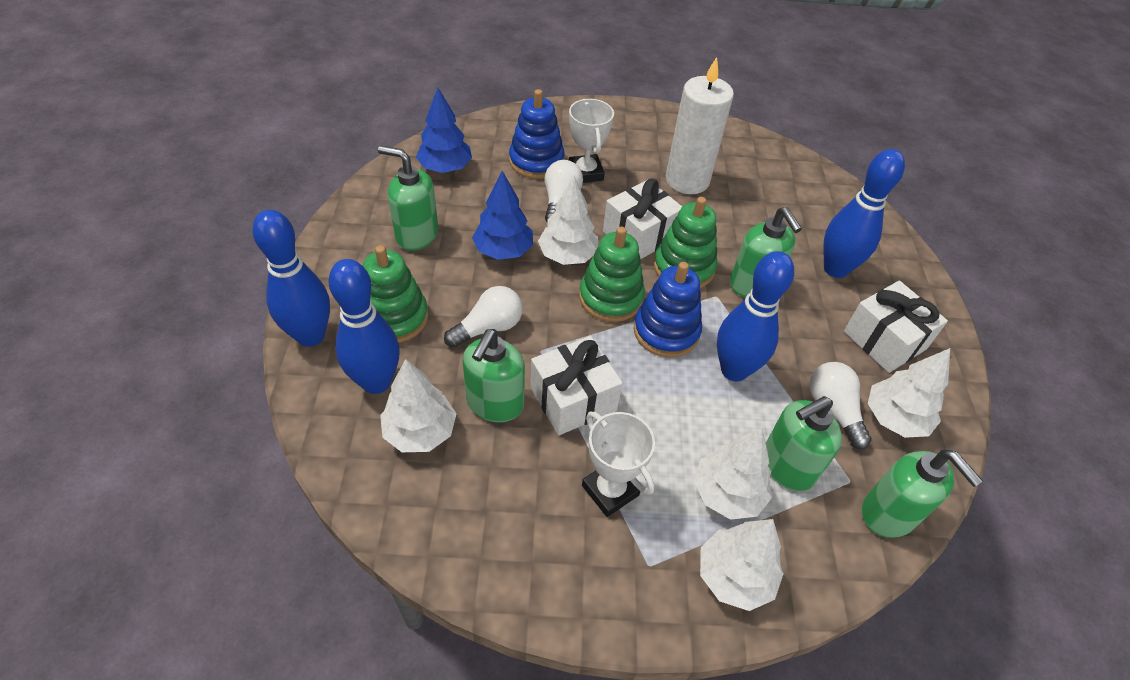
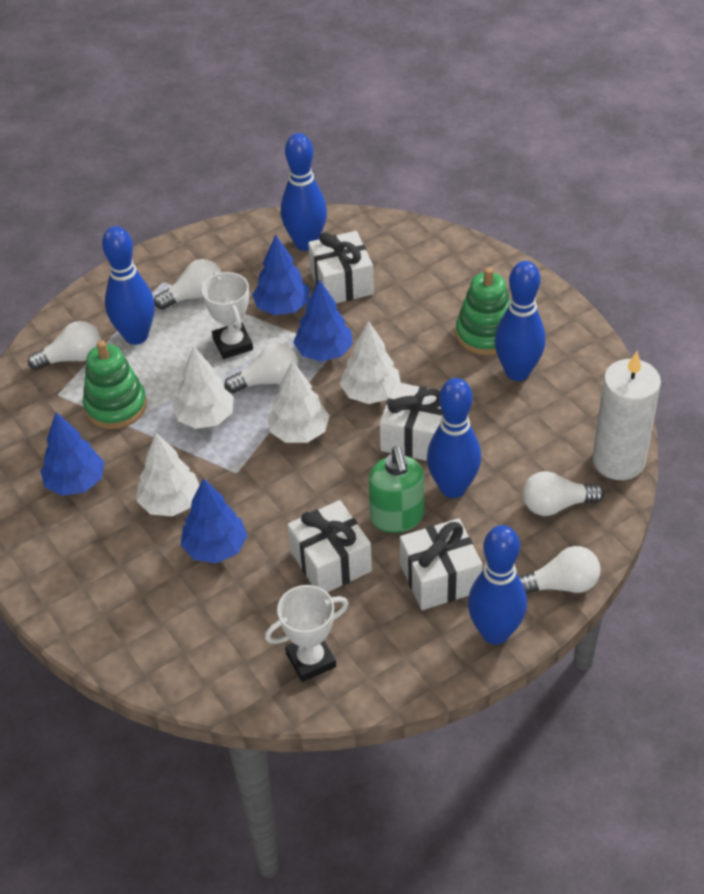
blue bowling pin: 4 -> 5
blue stacking toy: 2 -> 0
blue tree: 2 -> 4
green soap dispenser: 5 -> 1
green stacking toy: 3 -> 2
white gift: 3 -> 4
white light bulb: 3 -> 5
white tree: 5 -> 4

